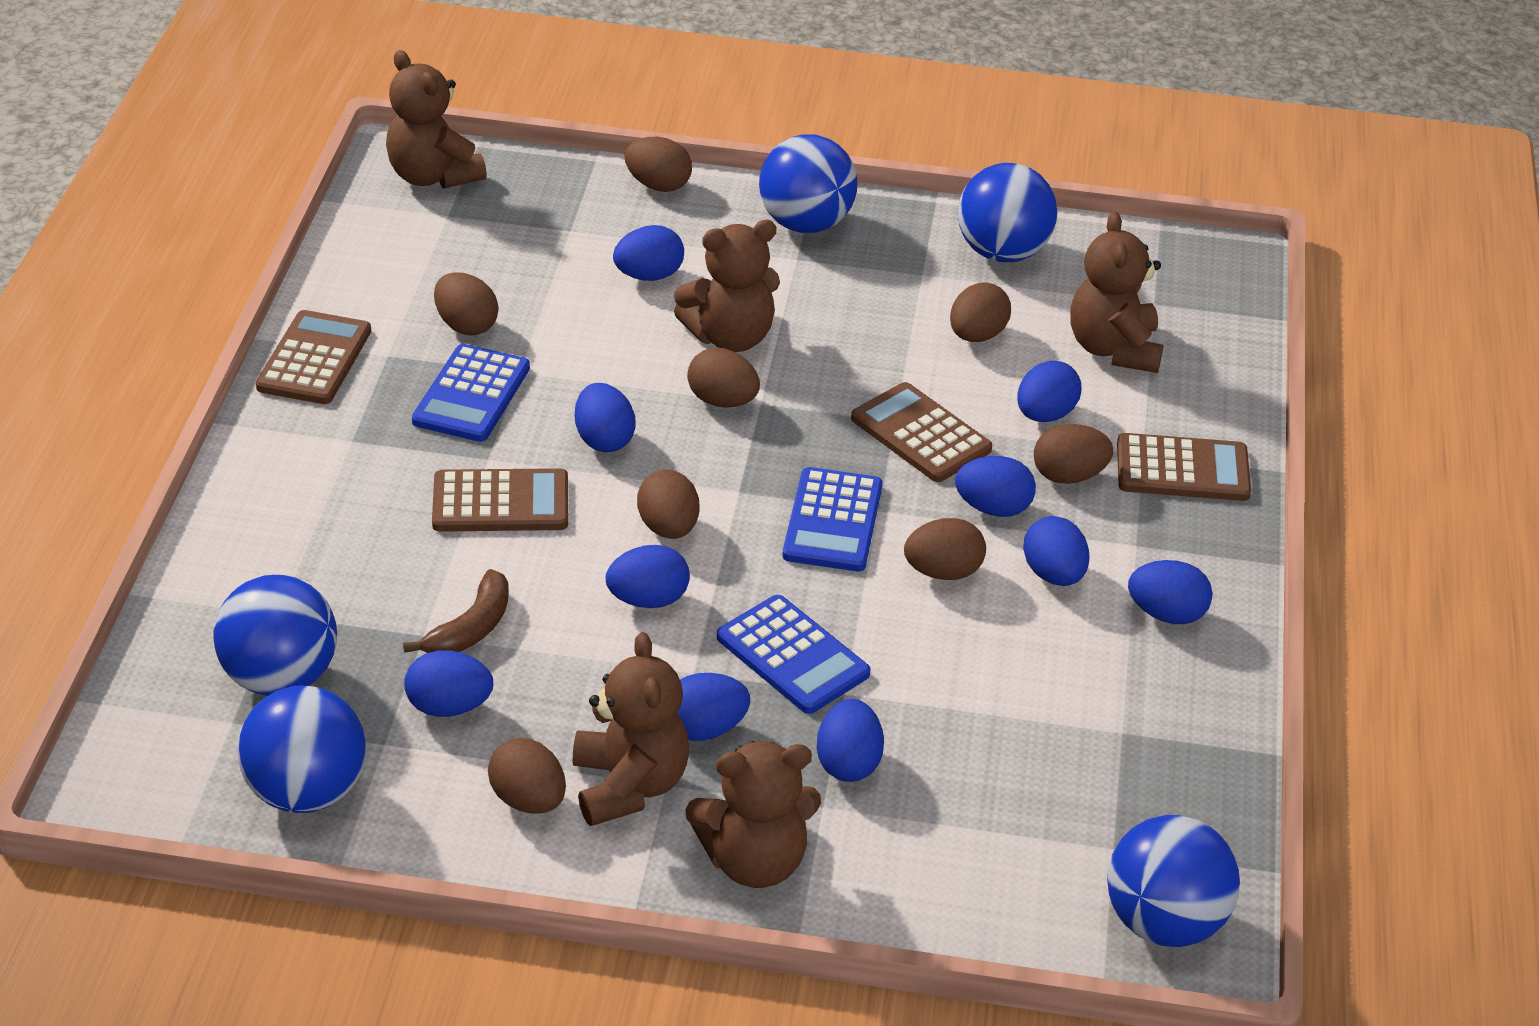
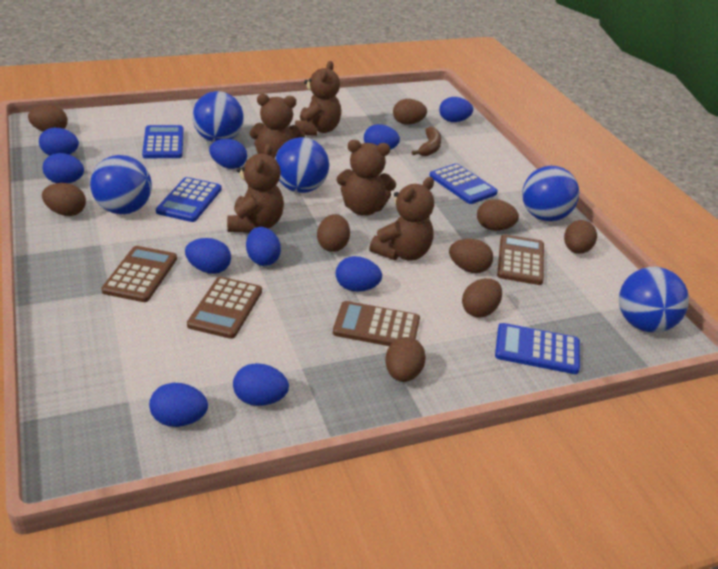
blue calculator: 3 -> 4
brown egg: 8 -> 9

